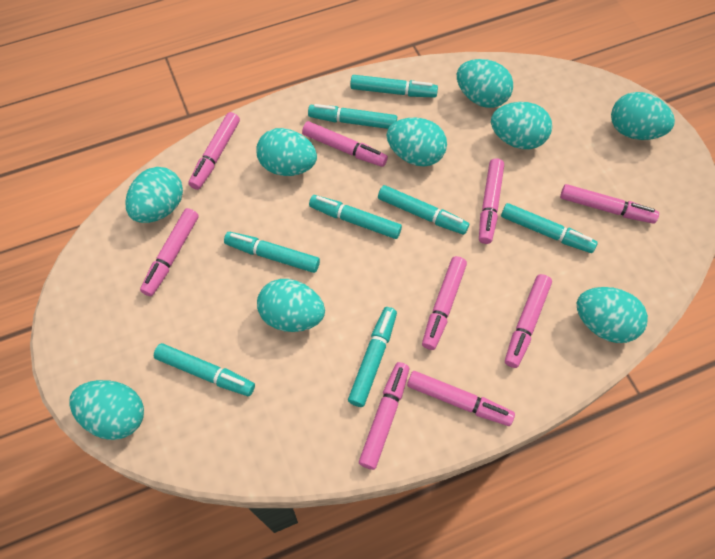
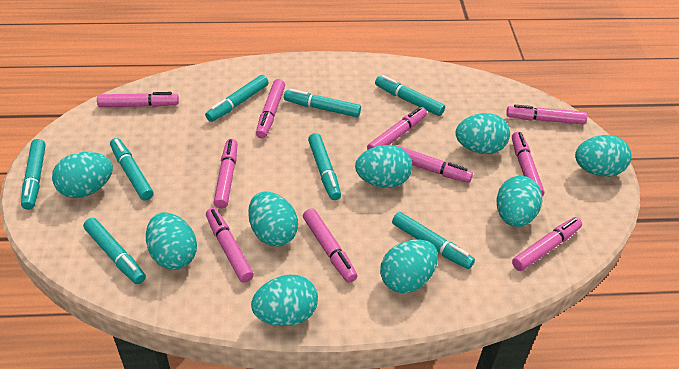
pink marker: 9 -> 10

